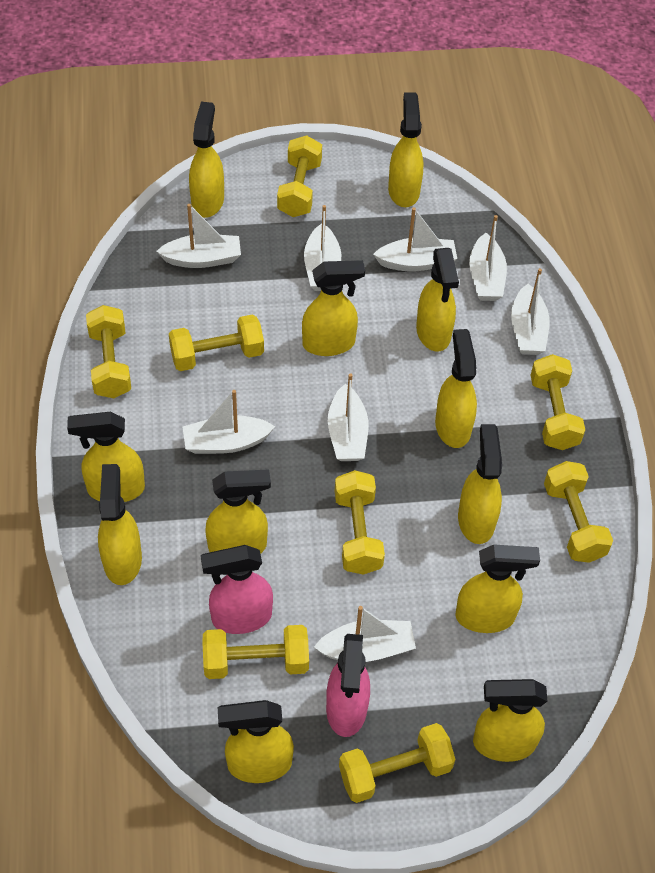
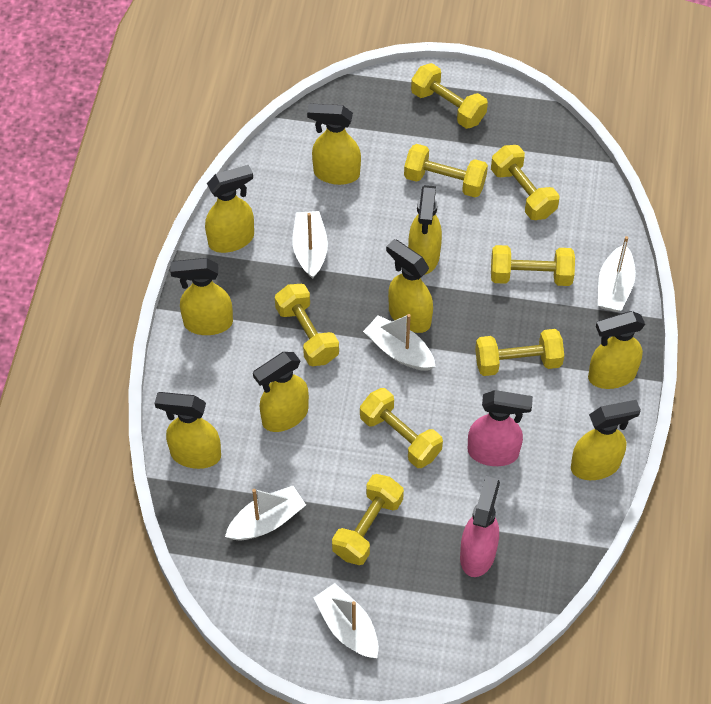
white boat: 8 -> 5
yellow spray bottle: 12 -> 9

